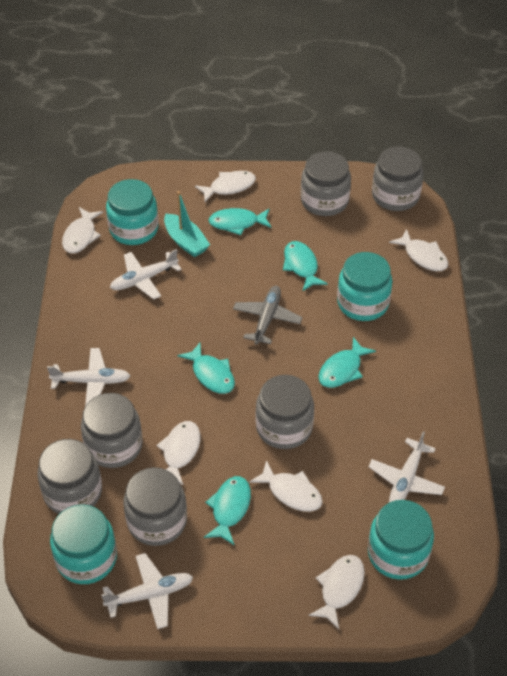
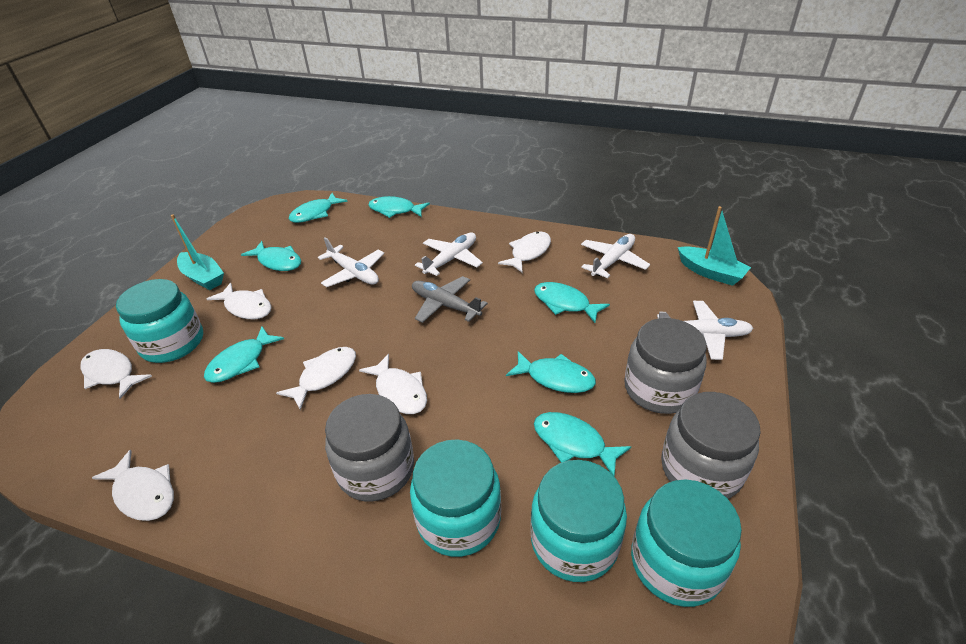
grey jar: 6 -> 3
turquoise boat: 1 -> 2
turquoise fish: 5 -> 7

